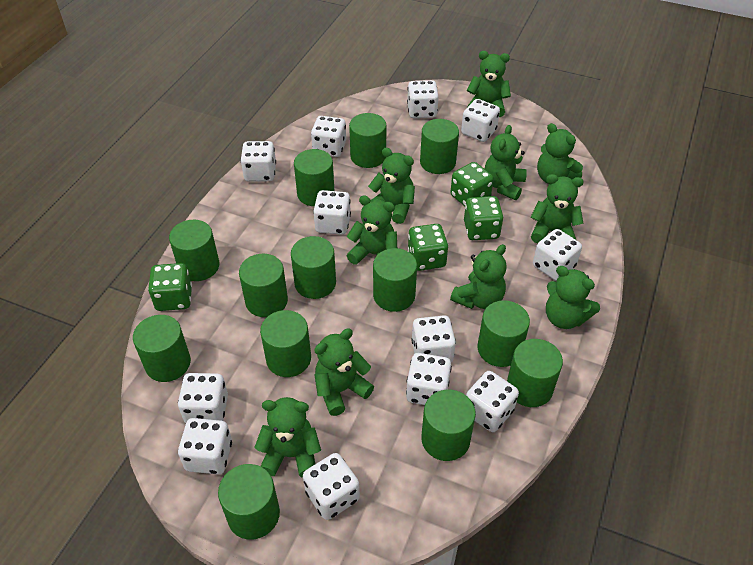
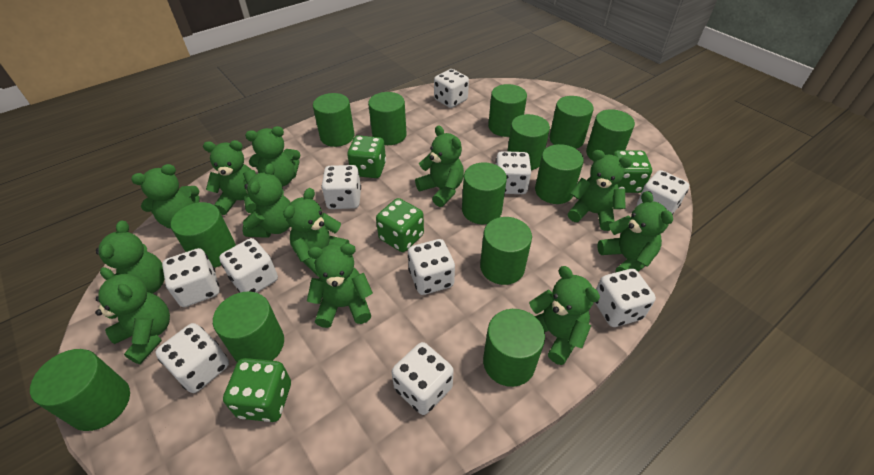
green teddy bear: 10 -> 12
white dice: 12 -> 10

